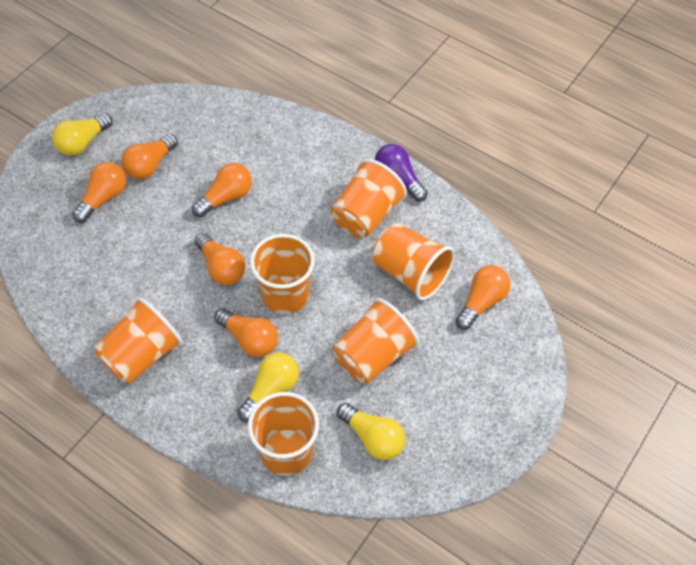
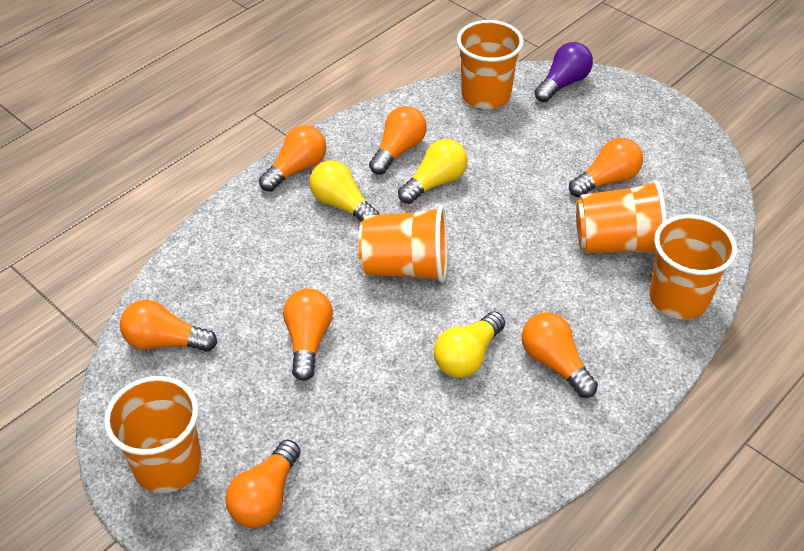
orange cup: 6 -> 5
orange light bulb: 6 -> 7

